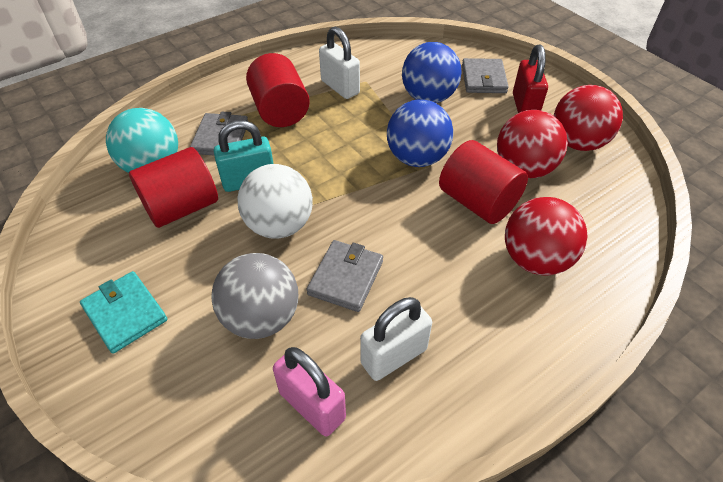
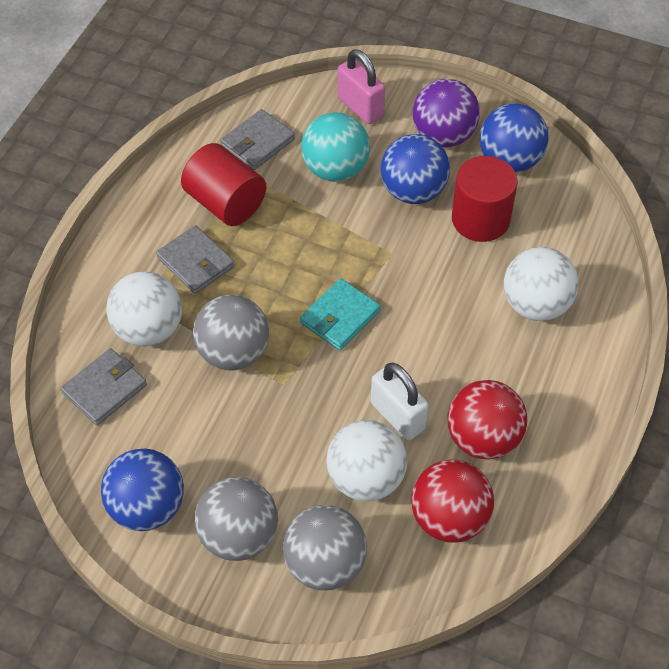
blue ball: 2 -> 3
grey ball: 1 -> 3
purple ball: 0 -> 1
red ball: 3 -> 2
red cylinder: 3 -> 2
red padlock: 1 -> 0
turquoise padlock: 1 -> 0
white ball: 1 -> 3
white padlock: 2 -> 1

